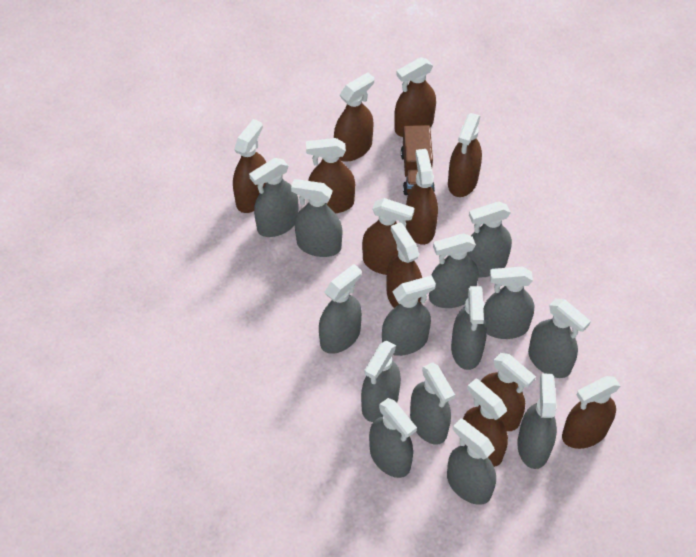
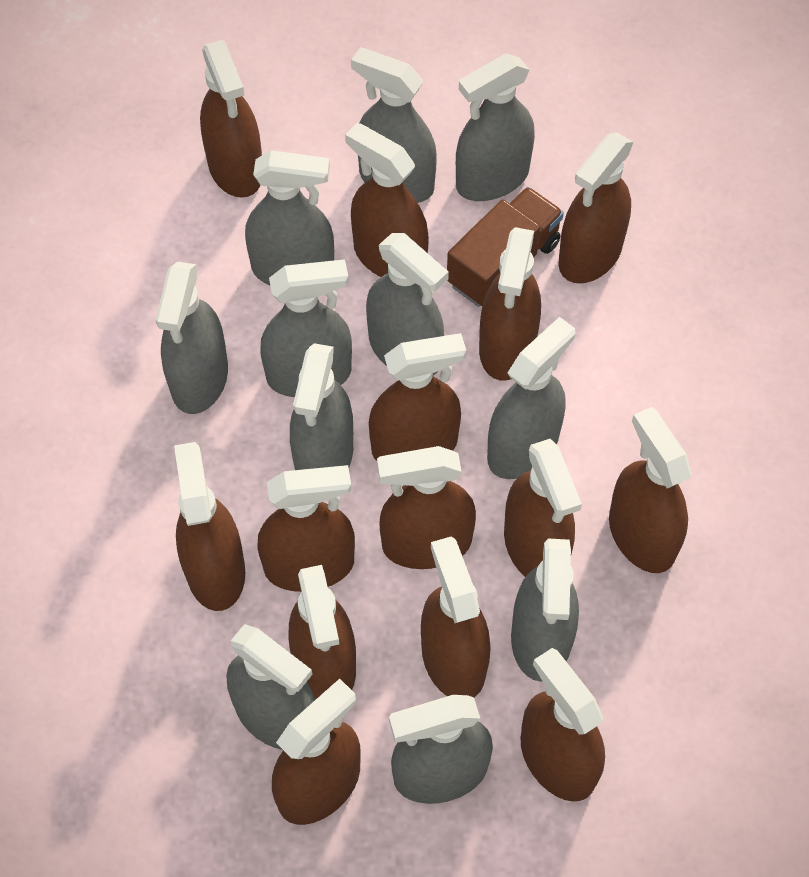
brown spray bottle: 11 -> 14
grey spray bottle: 14 -> 11

